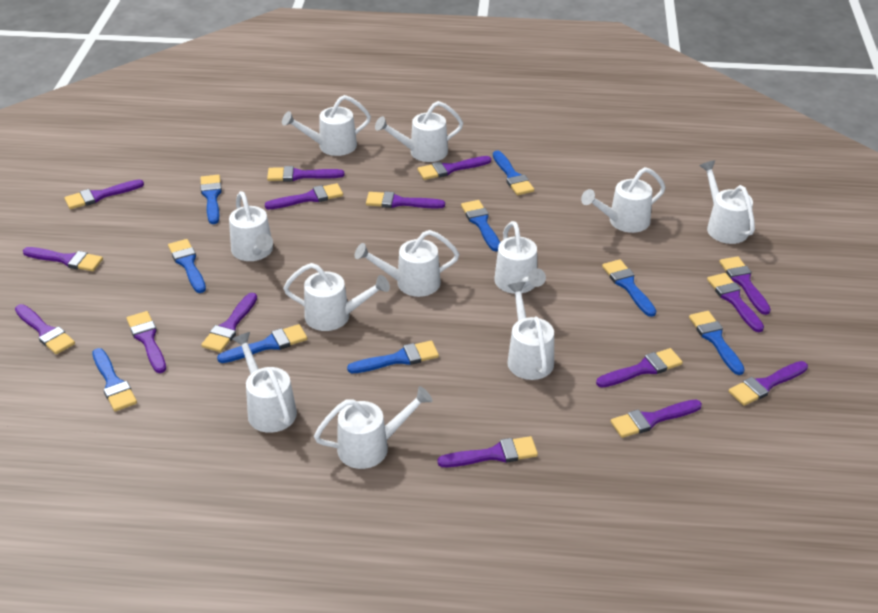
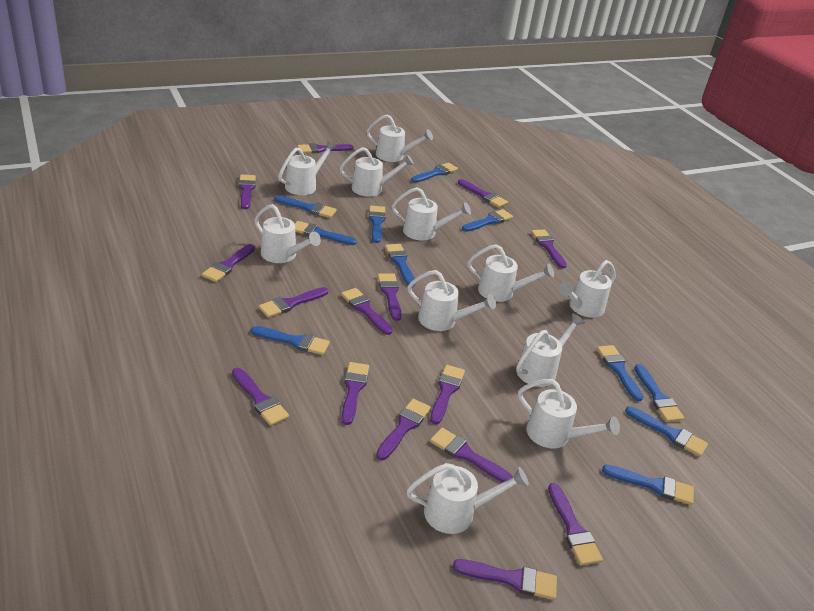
blue brush: 9 -> 11

